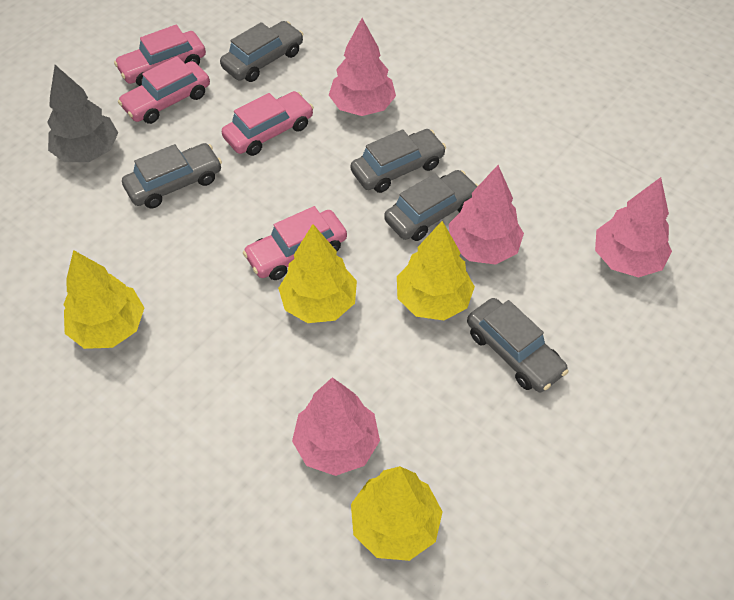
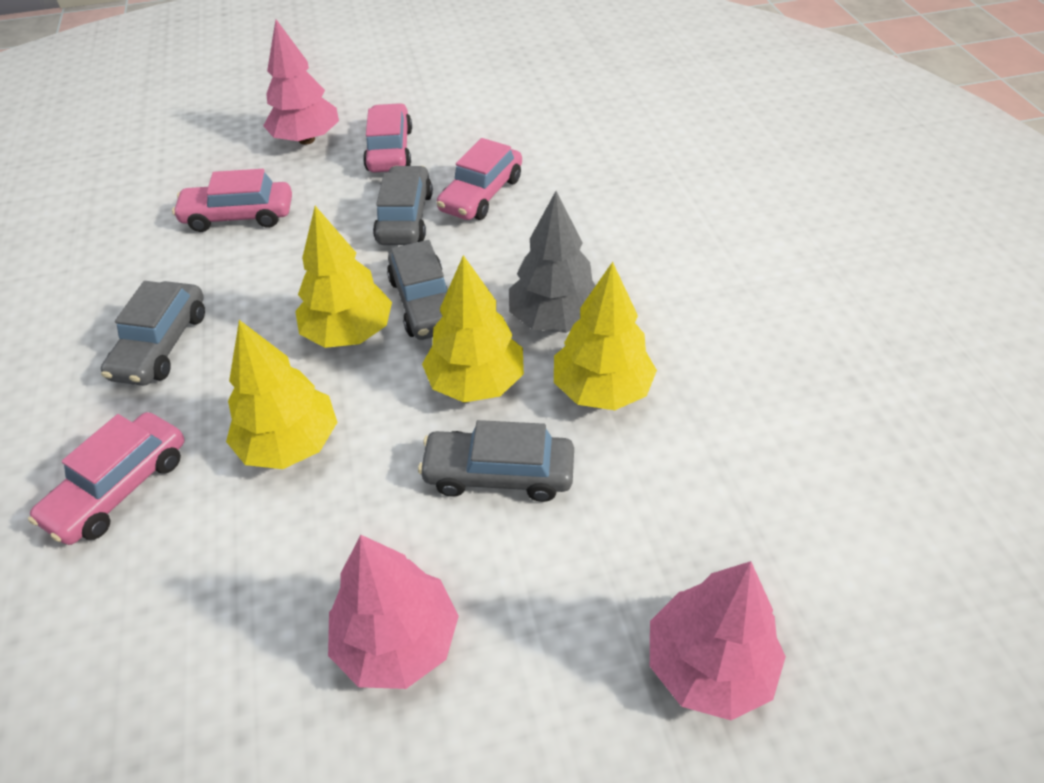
grey car: 5 -> 4
pink tree: 4 -> 3

